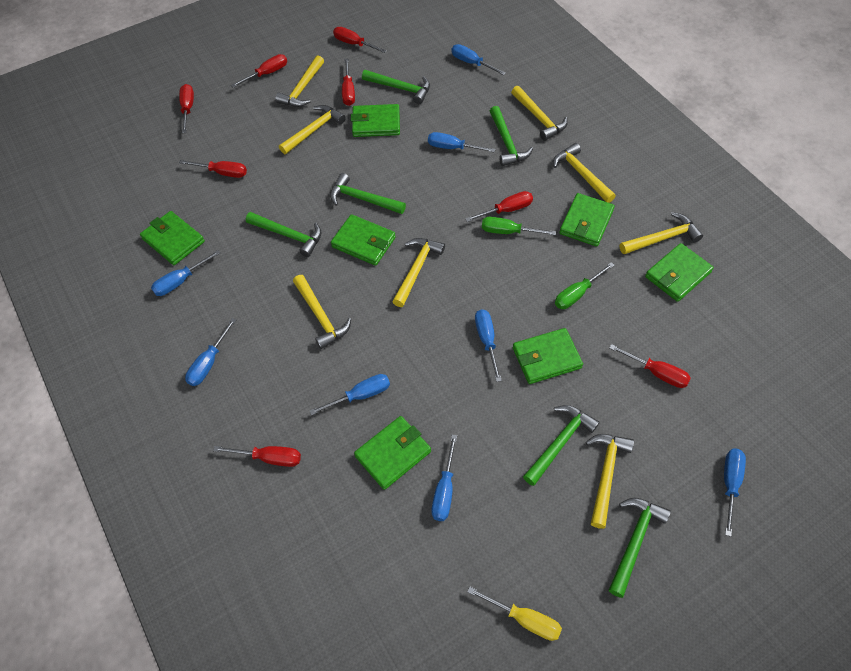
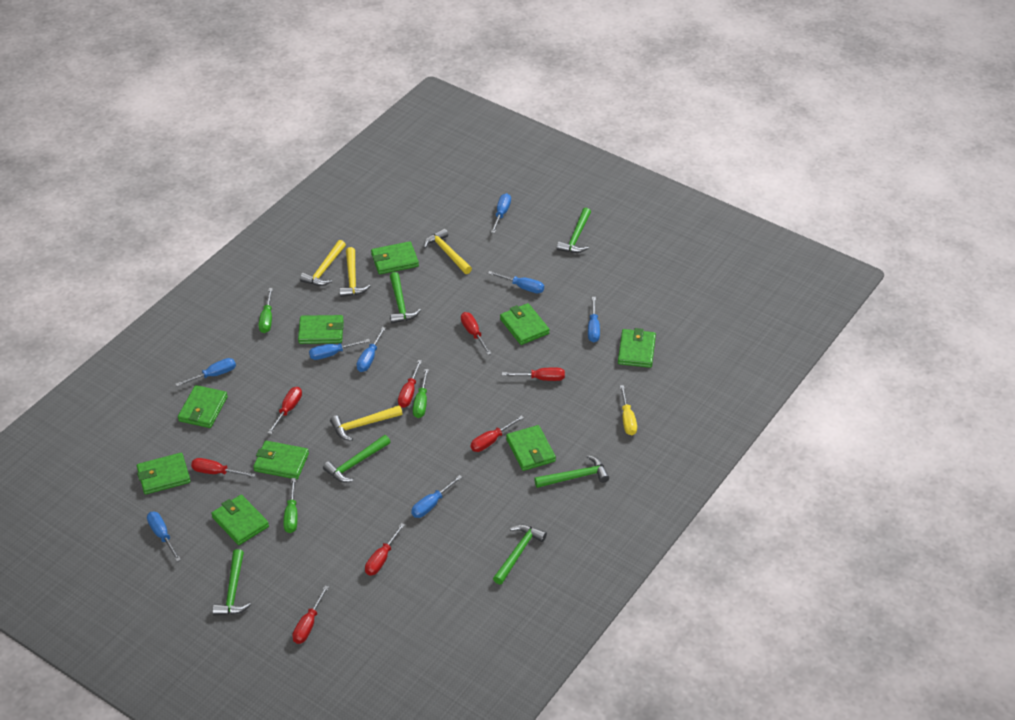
green screwdriver: 2 -> 3
green wallet: 7 -> 9
yellow hammer: 8 -> 4

